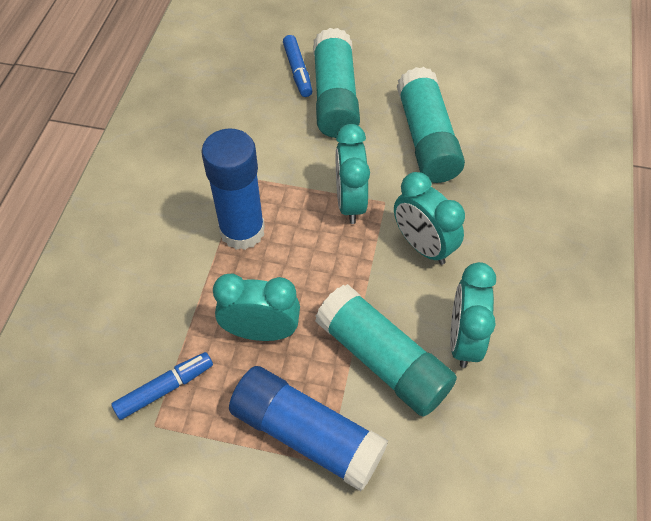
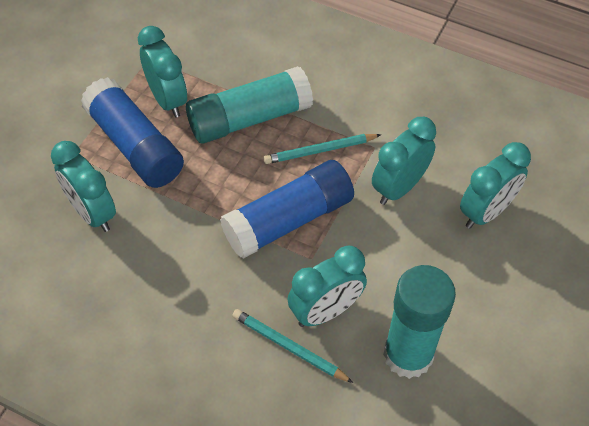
blue marker: 2 -> 0
turquoise clock: 4 -> 5
turquoise glue stick: 3 -> 2
turquoise pencil: 0 -> 2

